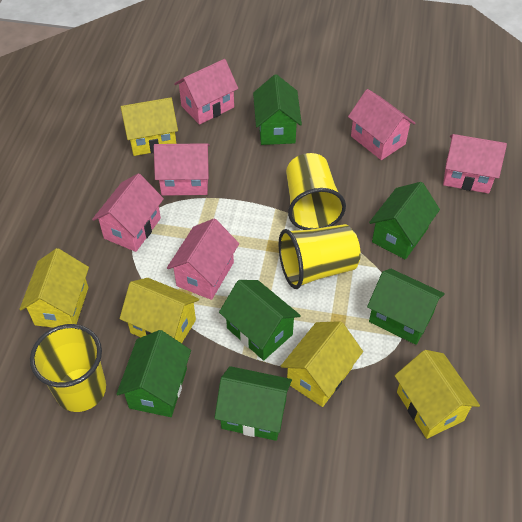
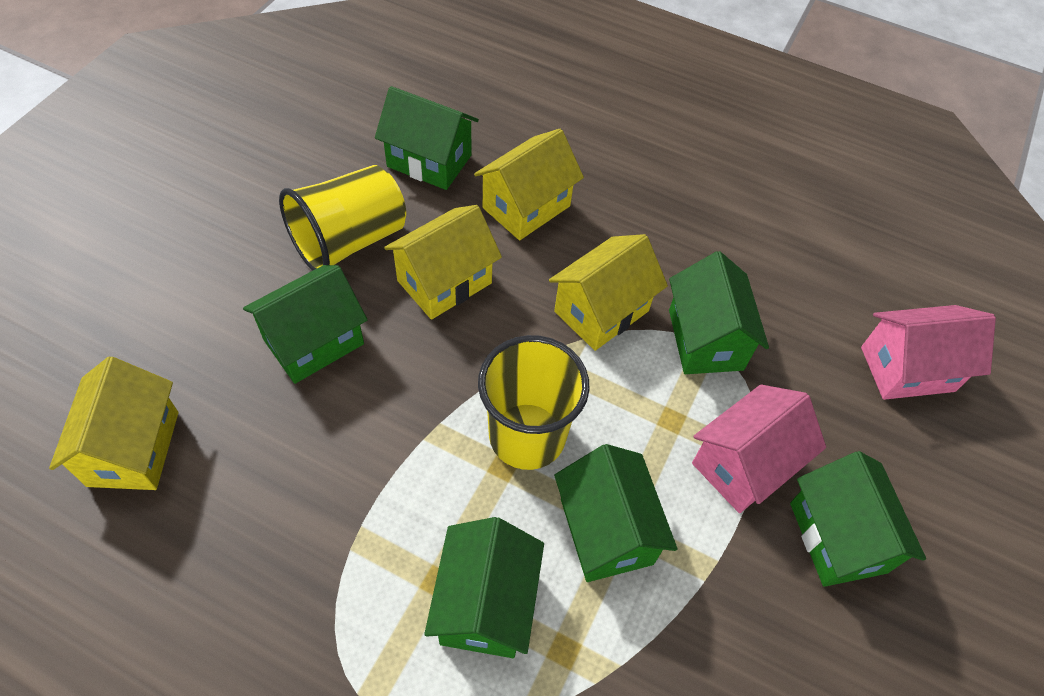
pink house: 6 -> 2
yellow cup: 3 -> 2
yellow house: 5 -> 4

